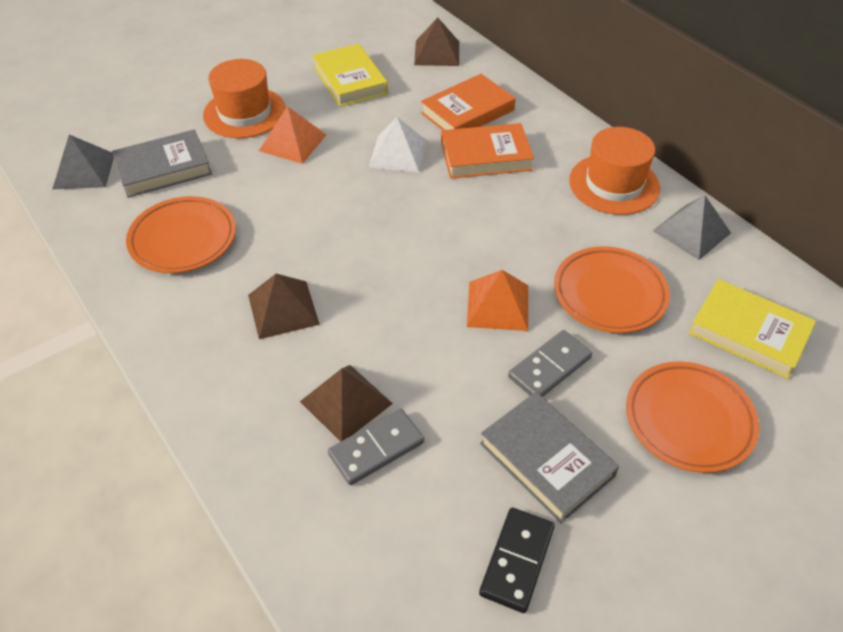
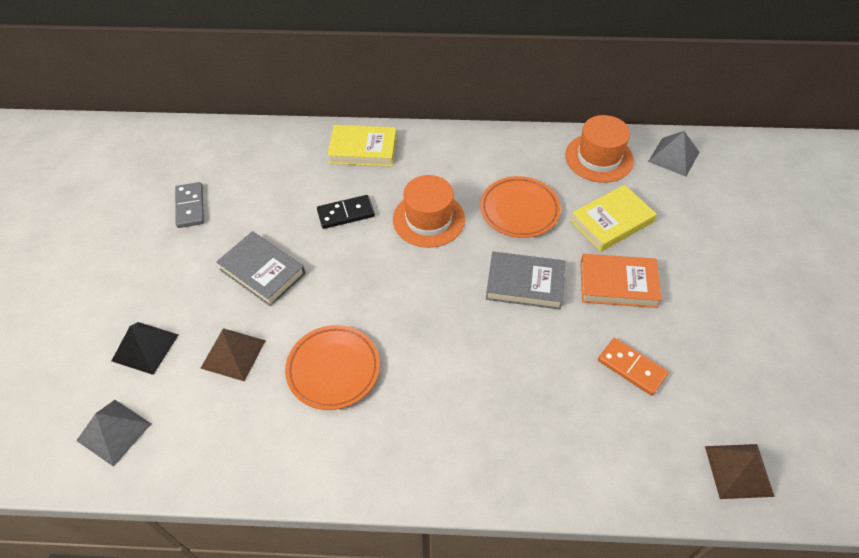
black pyramid: 0 -> 1
brown pyramid: 3 -> 2
grey domino: 2 -> 1
orange book: 2 -> 1
orange domino: 0 -> 1
orange plate: 3 -> 2
orange pyramid: 2 -> 0
white pyramid: 1 -> 0

